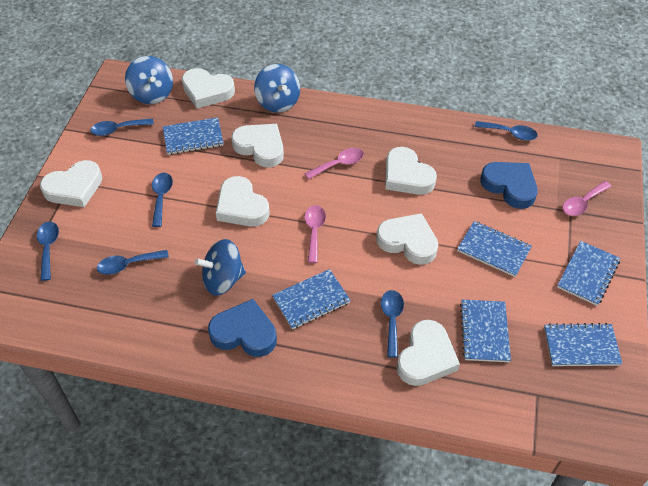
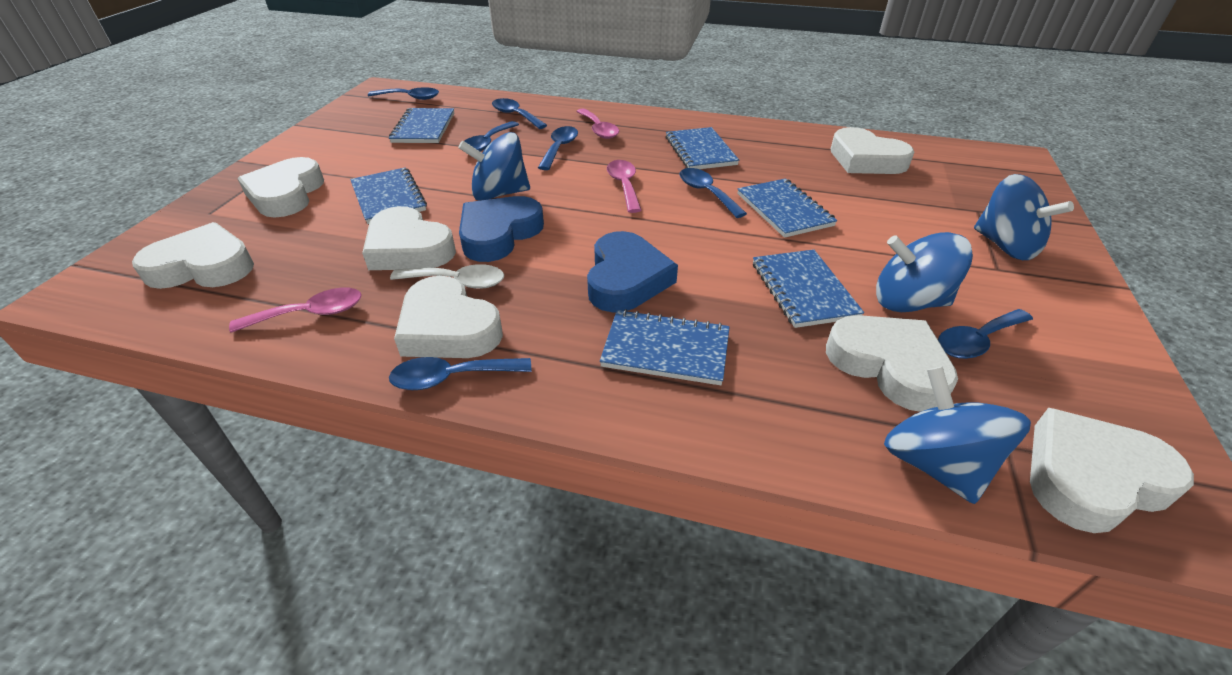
blue spinning top: 3 -> 4
blue spoon: 6 -> 7
white spoon: 0 -> 1

